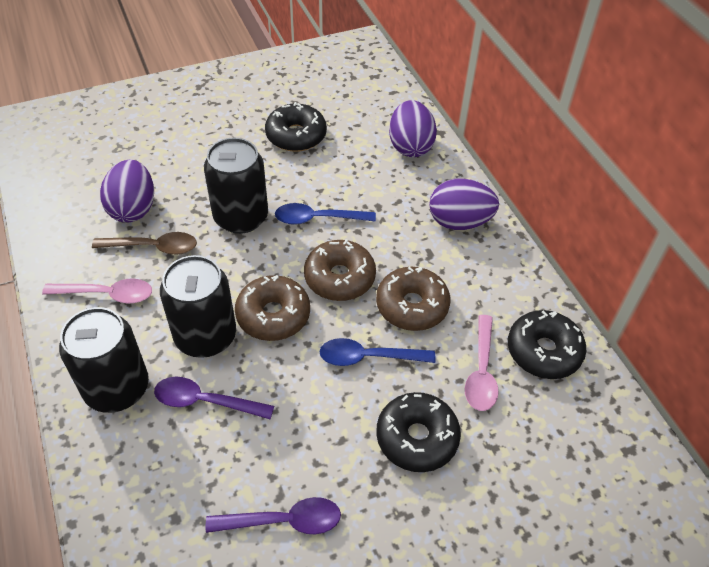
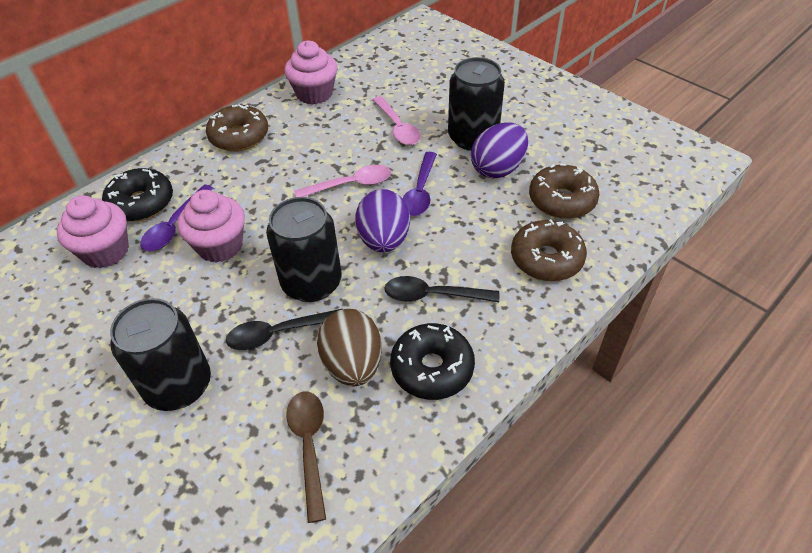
black donut: 3 -> 2
black spoon: 0 -> 2
blue spoon: 2 -> 0
brown egg: 0 -> 1
pink cupcake: 0 -> 3
purple egg: 3 -> 2

